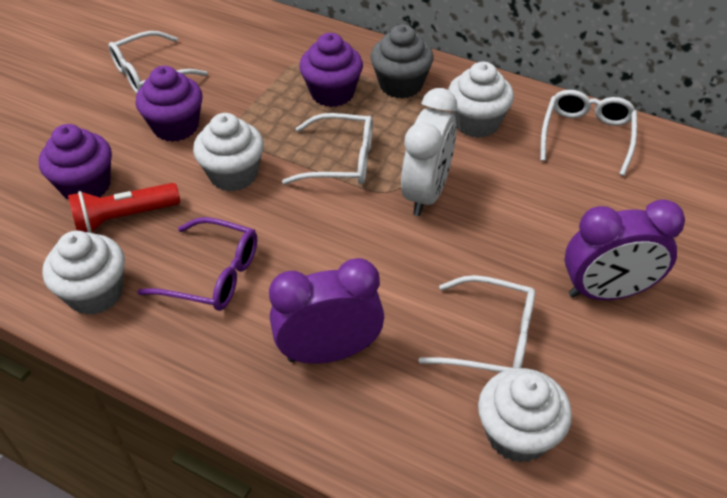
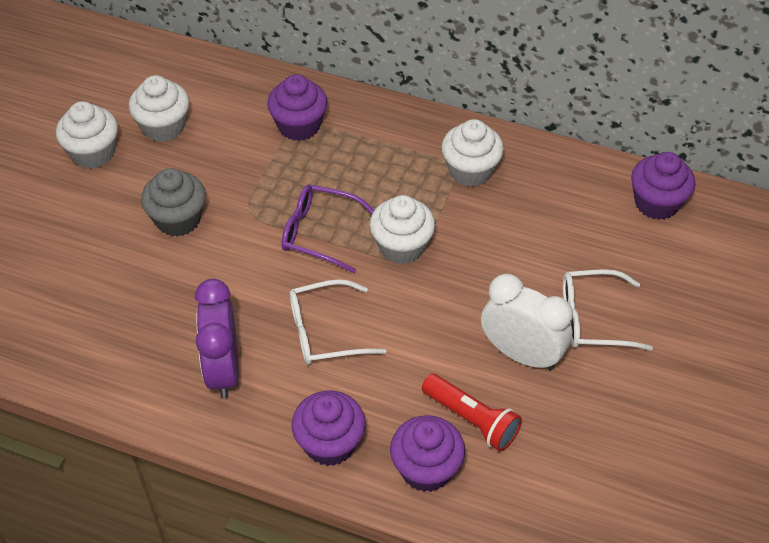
purple clock: 2 -> 1
purple cupcake: 3 -> 4
white glasses: 4 -> 2

